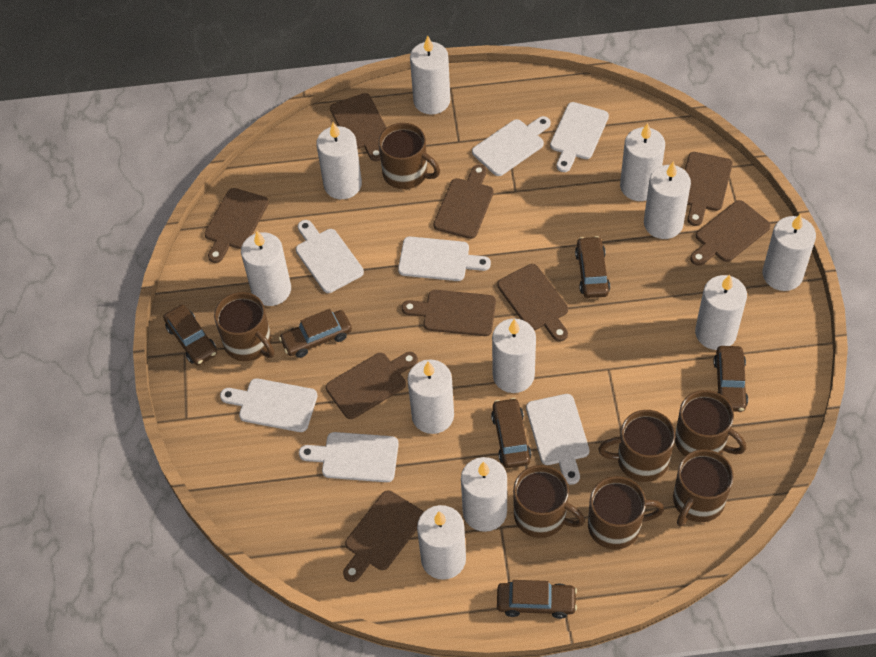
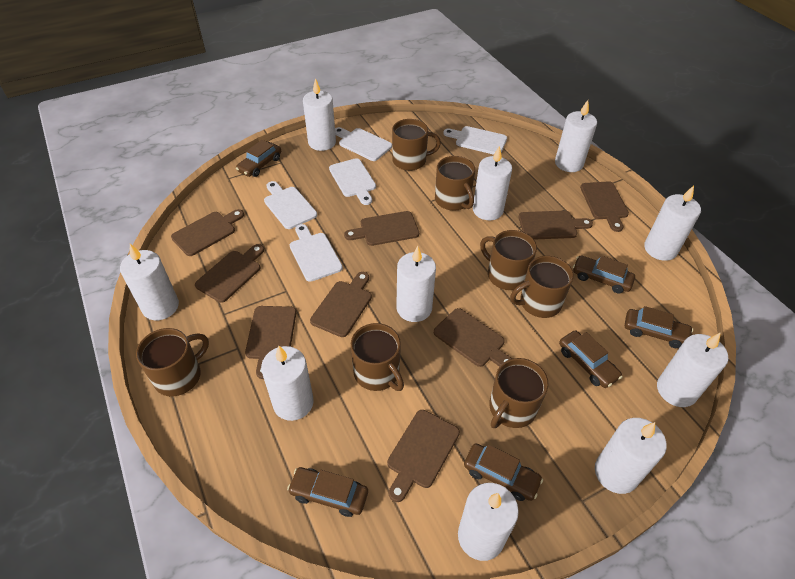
white candle: 11 -> 10
white cutting board: 7 -> 5

